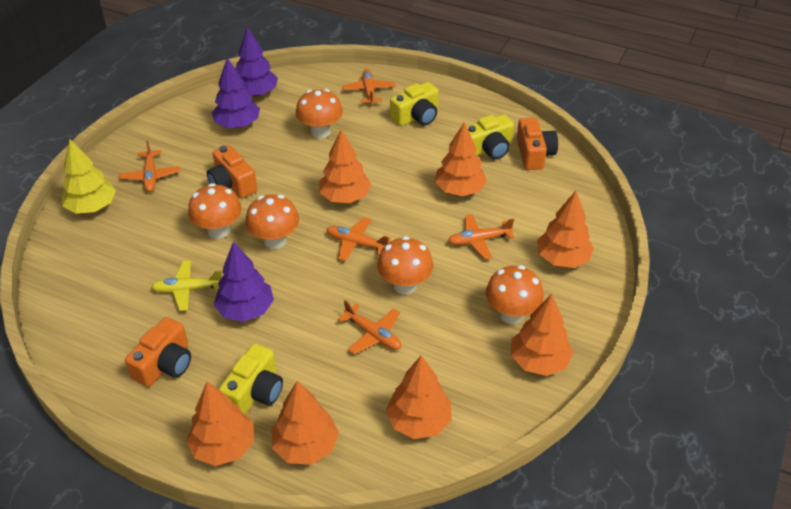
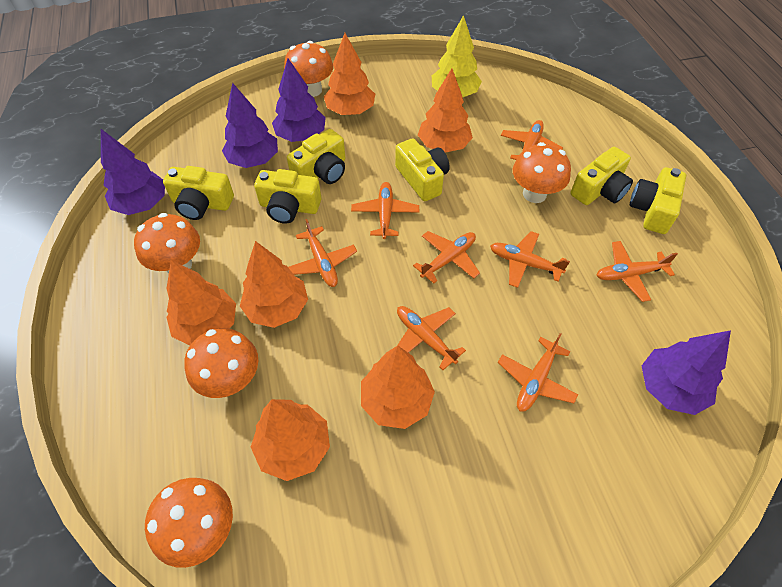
orange camera: 3 -> 0
orange plane: 5 -> 8
orange tree: 7 -> 6
purple tree: 3 -> 4
yellow camera: 3 -> 6
yellow plane: 1 -> 0

